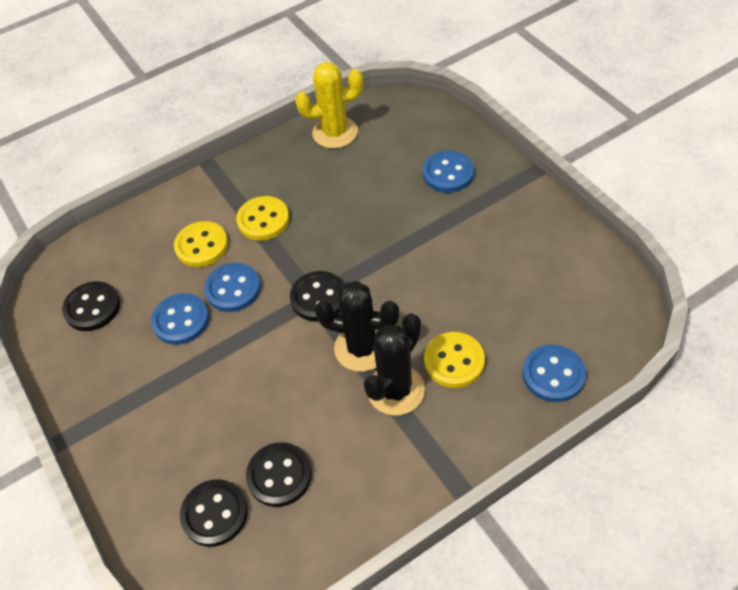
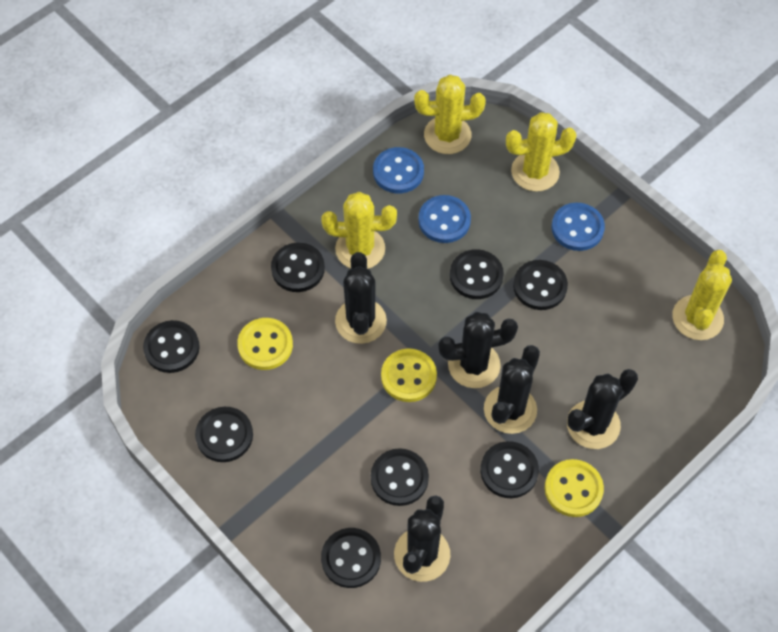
black button: 4 -> 8
black cactus: 2 -> 5
blue button: 4 -> 3
yellow cactus: 1 -> 4

